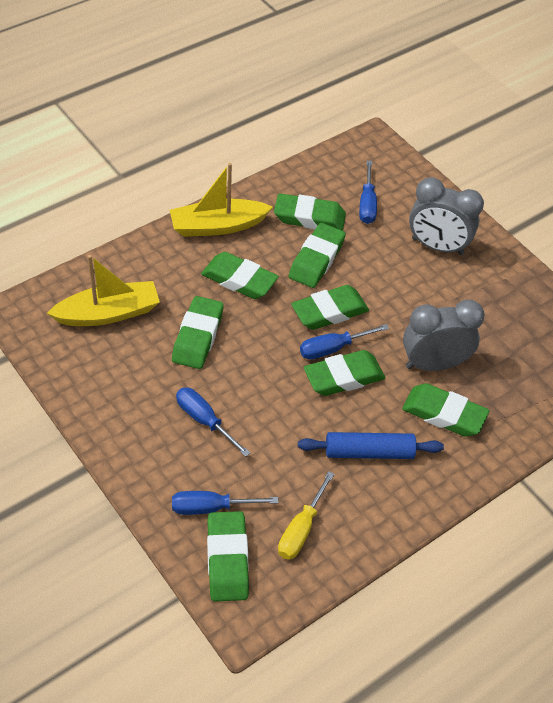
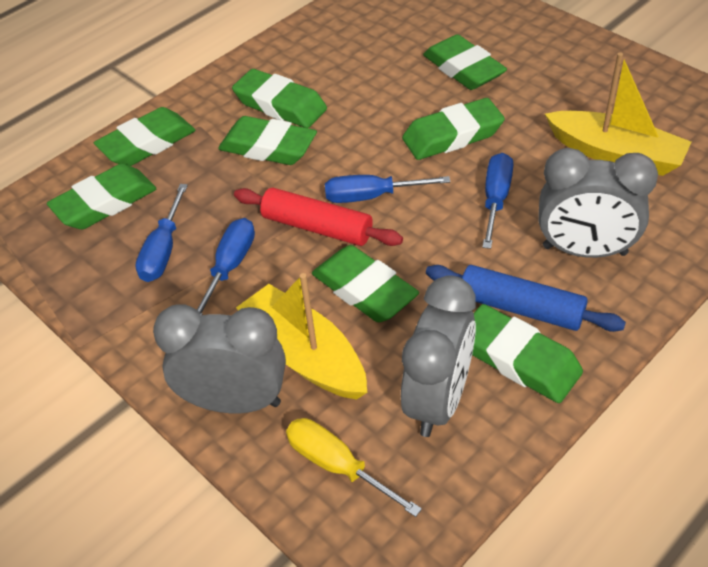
grey clock: 2 -> 3
red rolling pin: 0 -> 1

